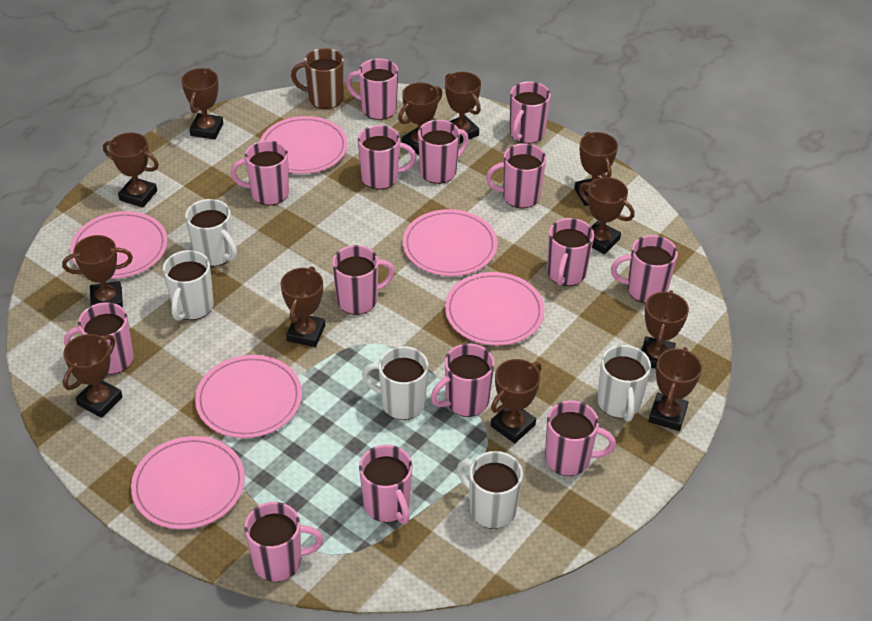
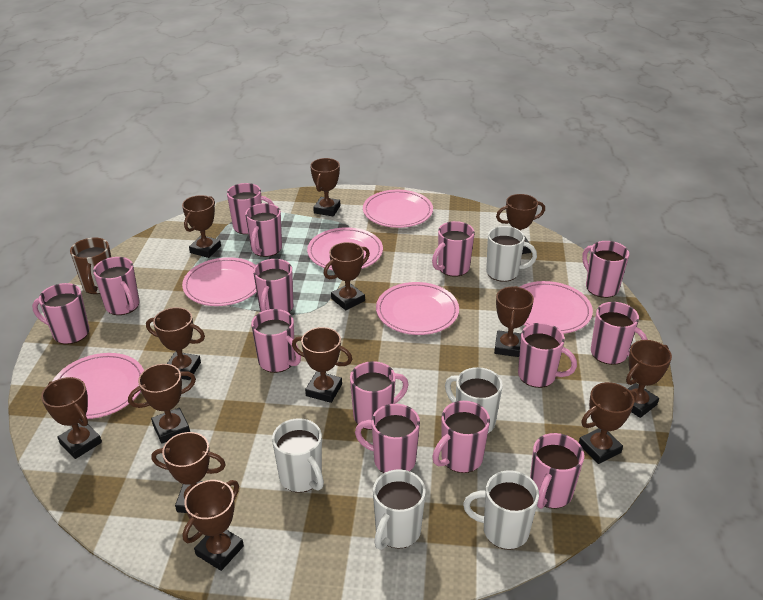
brown trophy: 12 -> 13

